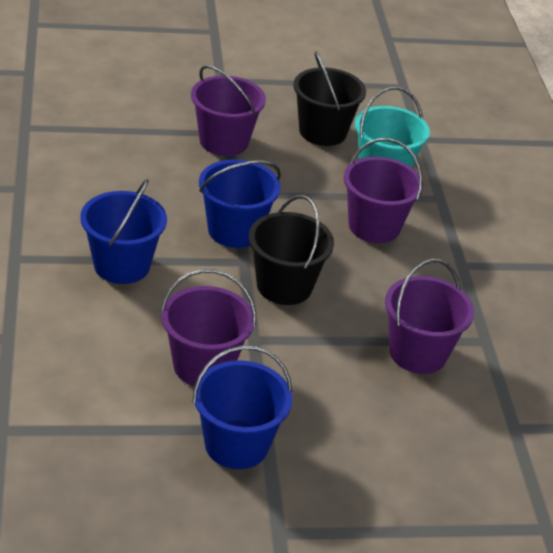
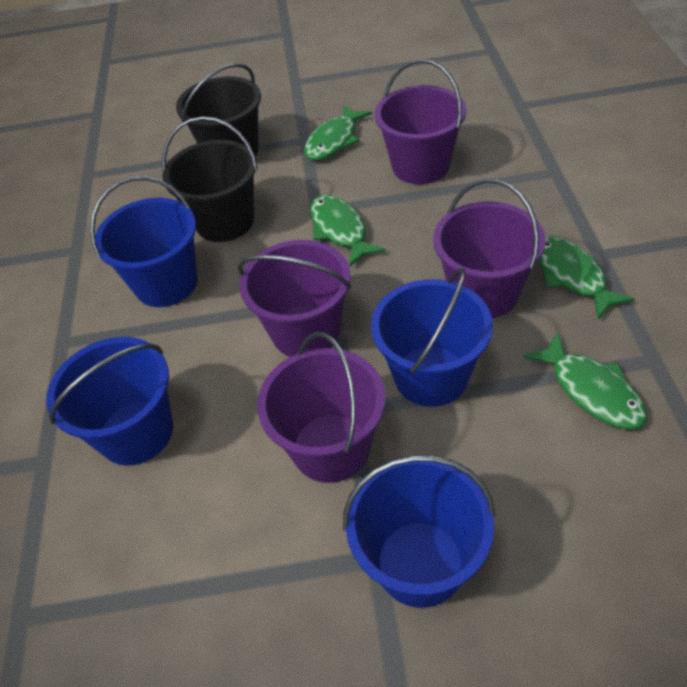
blue bucket: 3 -> 4
green fish: 0 -> 4
turquoise bucket: 1 -> 0

